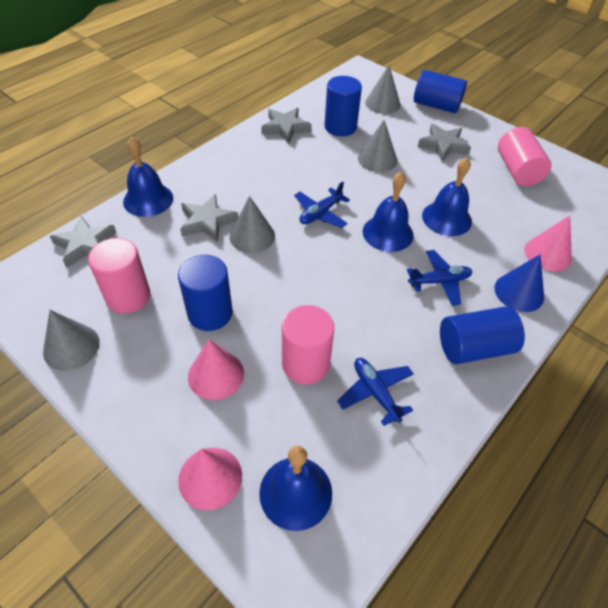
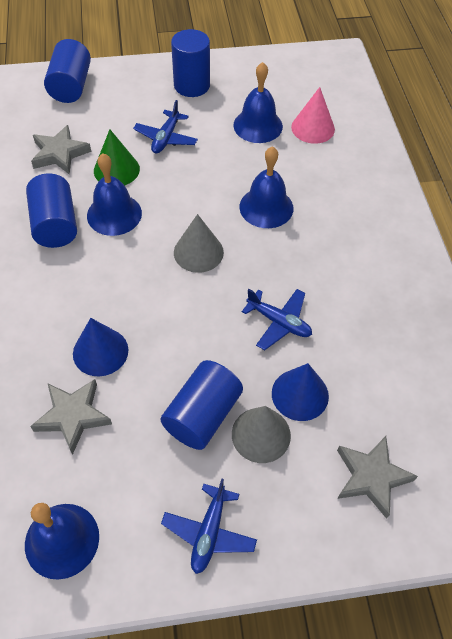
blue cone: 1 -> 2
green cone: 0 -> 1
grey cone: 4 -> 2
grey star: 4 -> 3
pink cone: 3 -> 1
pink cylinder: 3 -> 0

